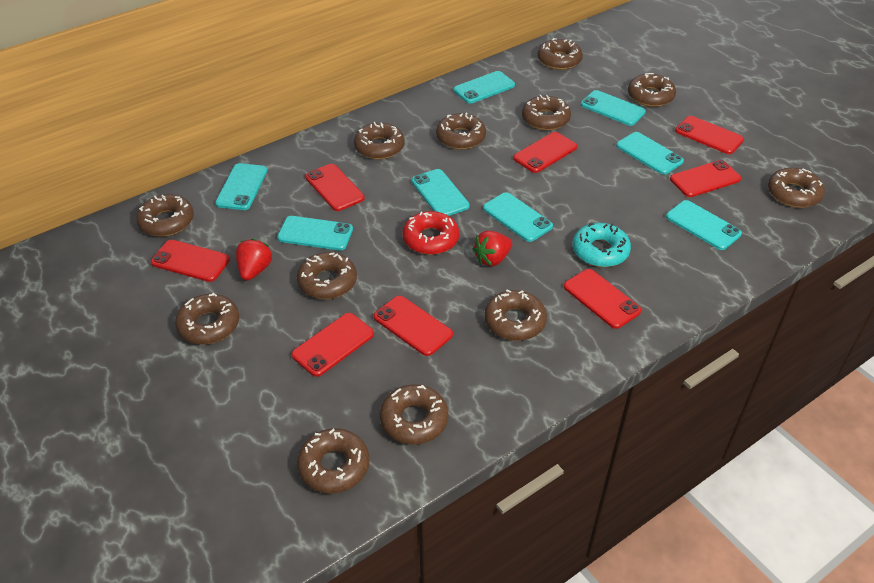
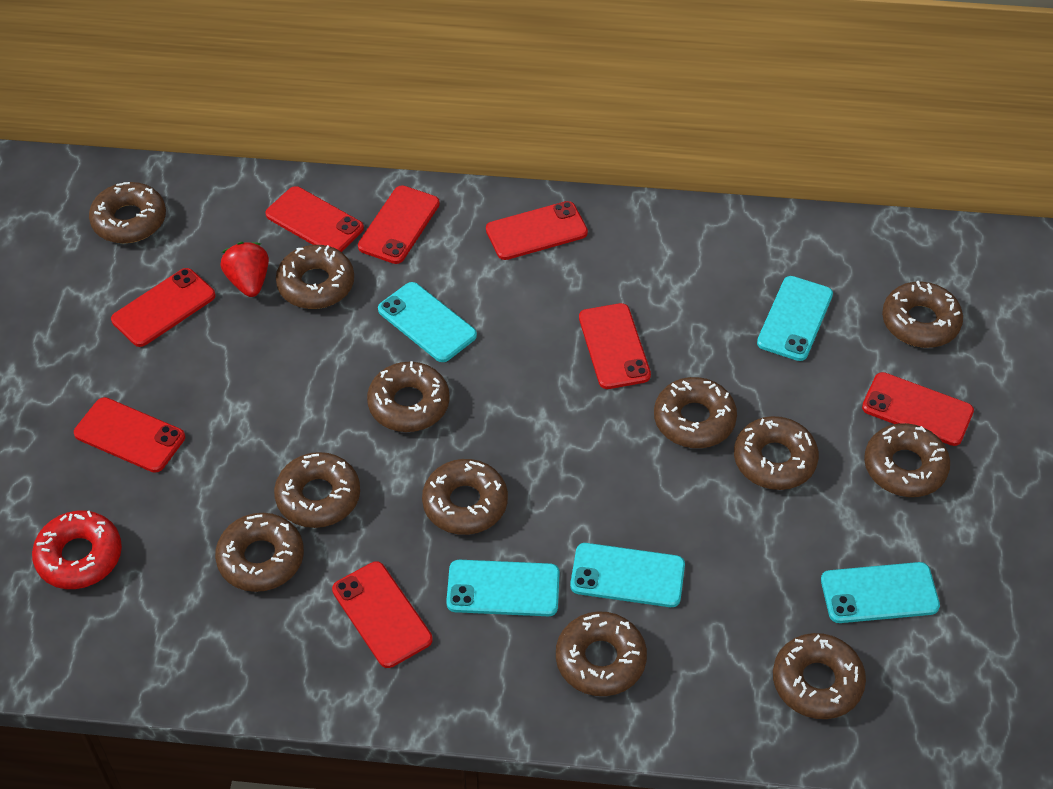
red strawberry: 2 -> 1
turquoise donut: 1 -> 0
turquoise phone: 8 -> 5

